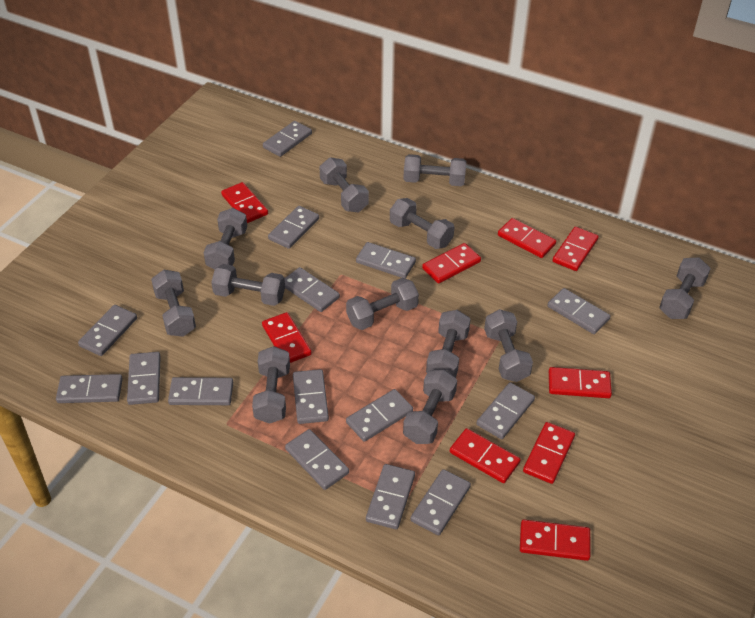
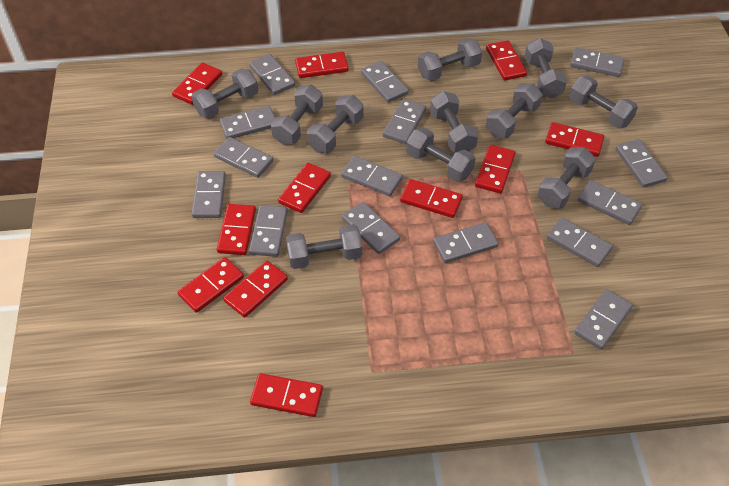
grey dumbbell: 12 -> 11
red domino: 9 -> 11

